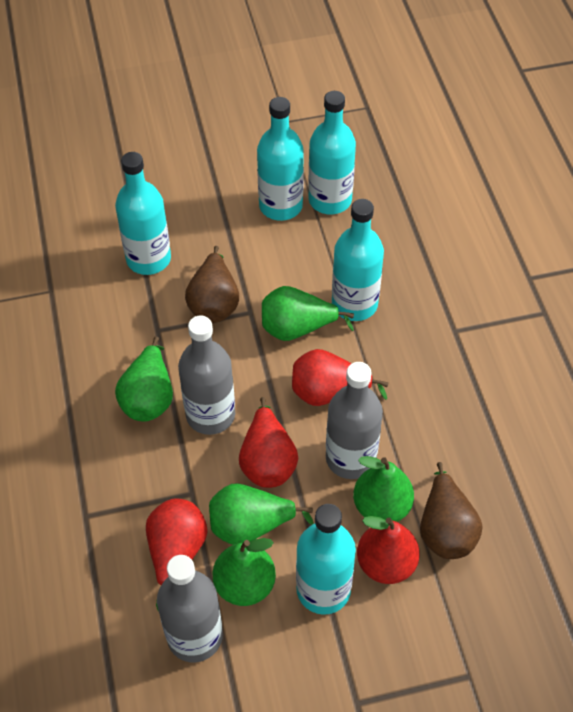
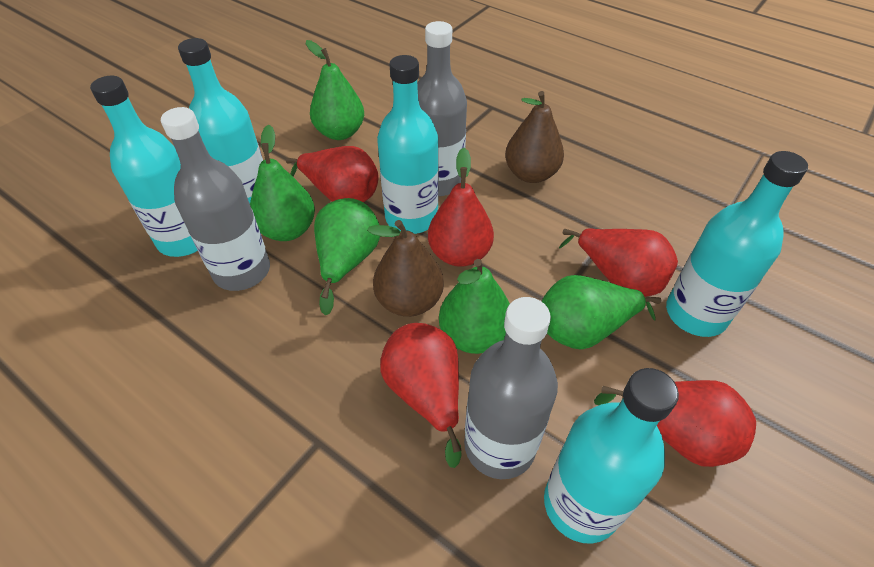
red pear: 4 -> 5

